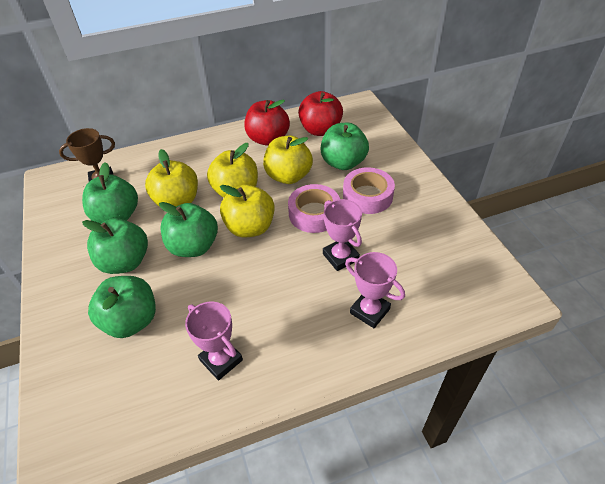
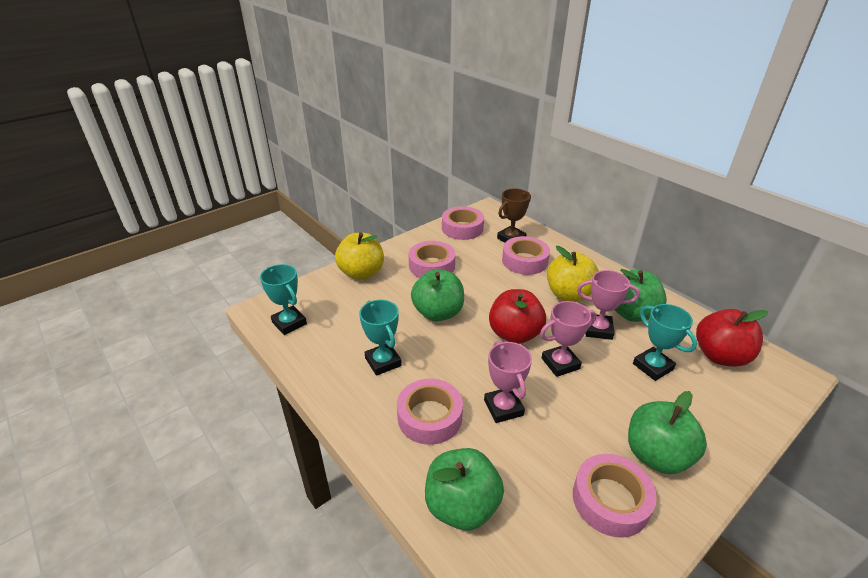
green apple: 5 -> 4
pink tape: 2 -> 5
turquoise trophy: 0 -> 3
yellow apple: 4 -> 2

